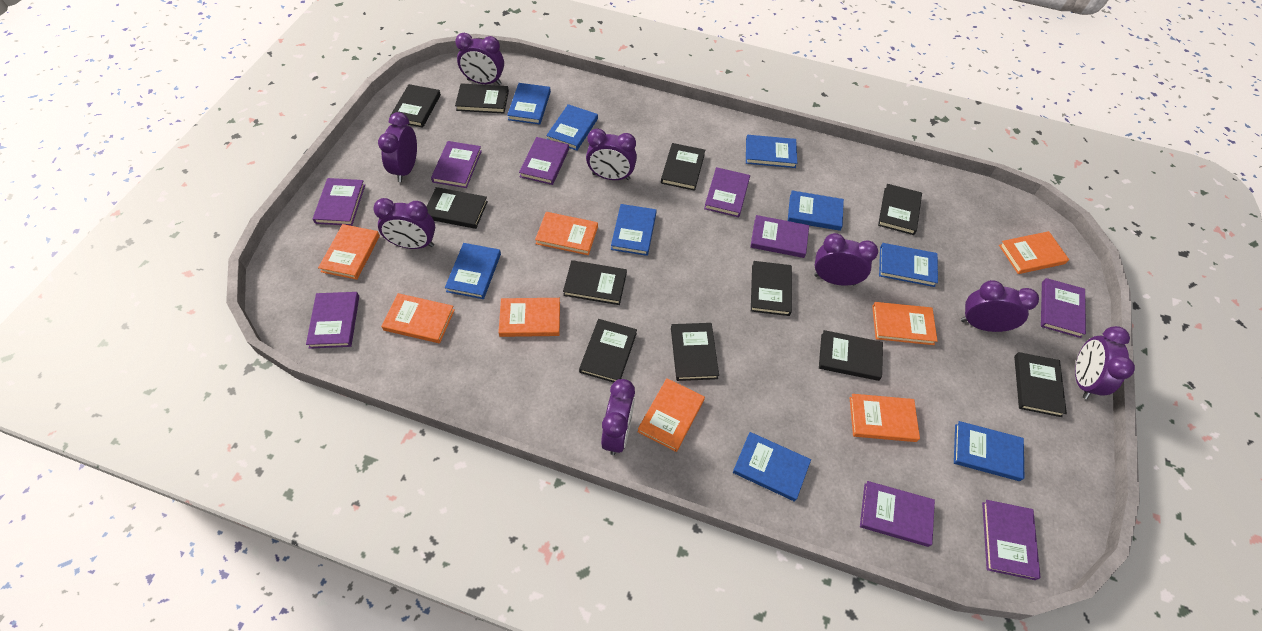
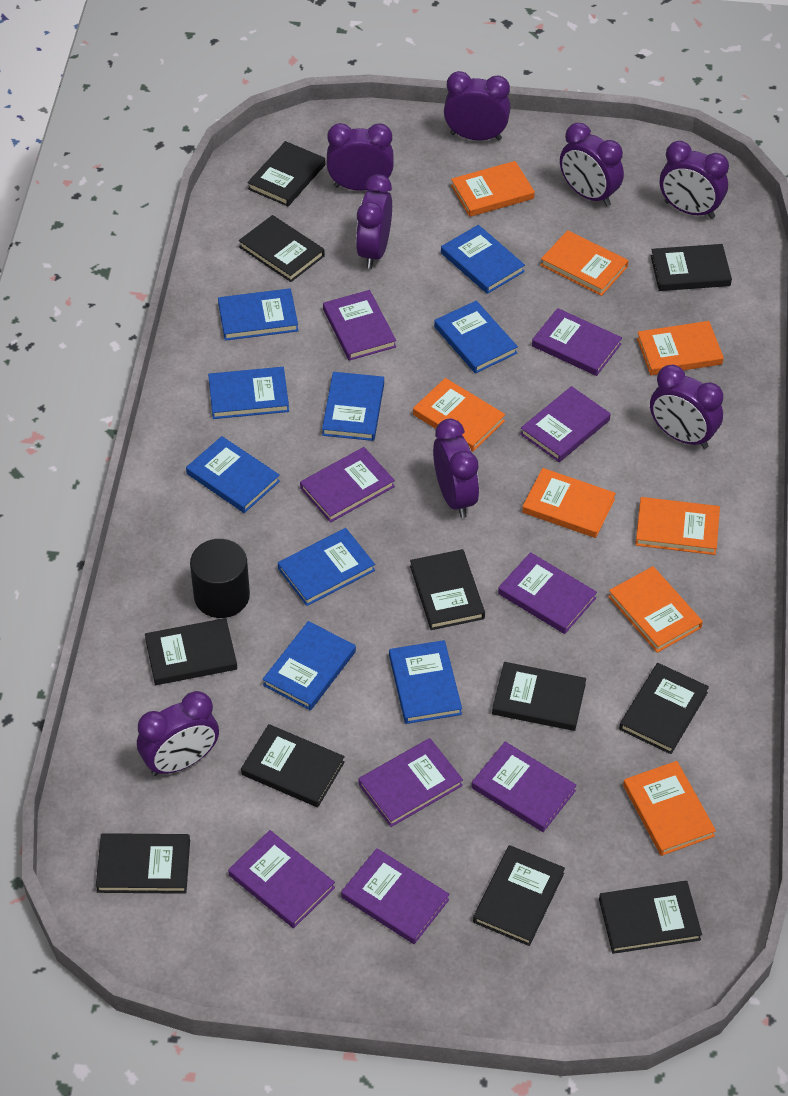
black cylinder: 0 -> 1

